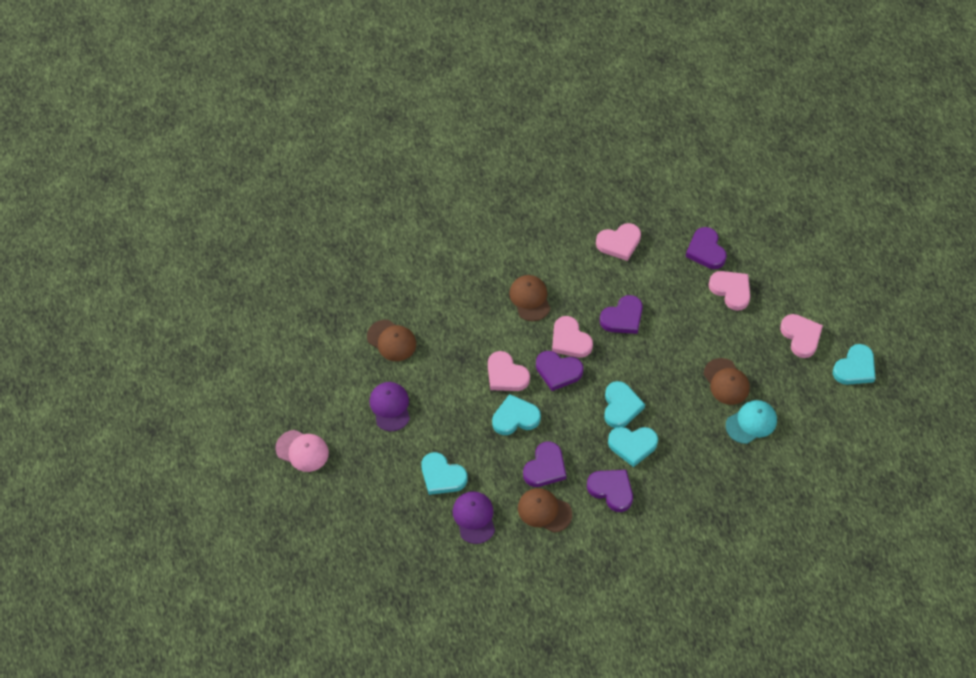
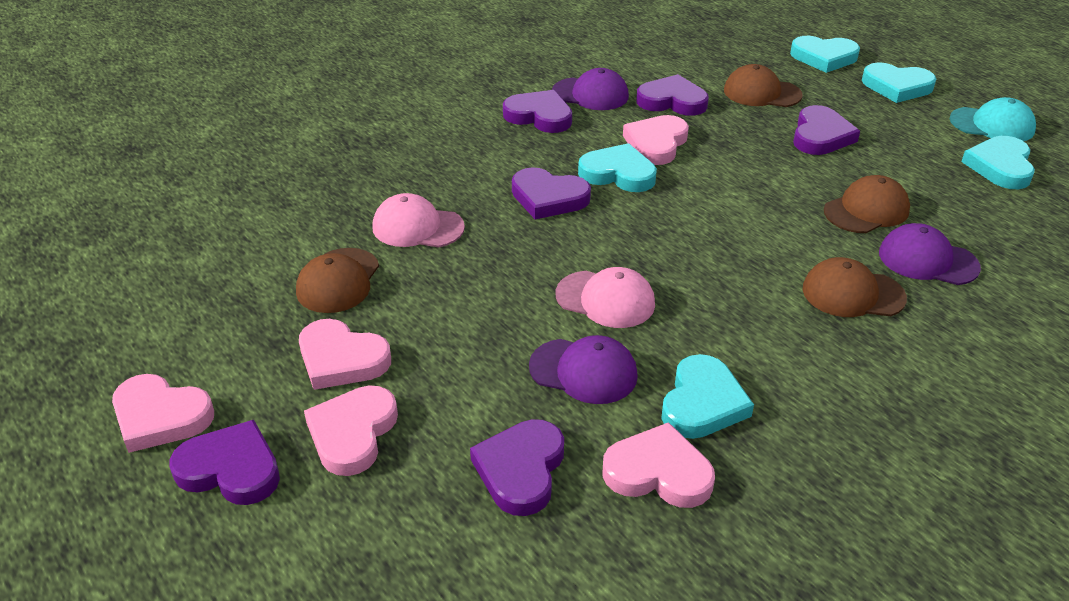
pink cap: 1 -> 2
purple cap: 2 -> 3
purple heart: 5 -> 6

